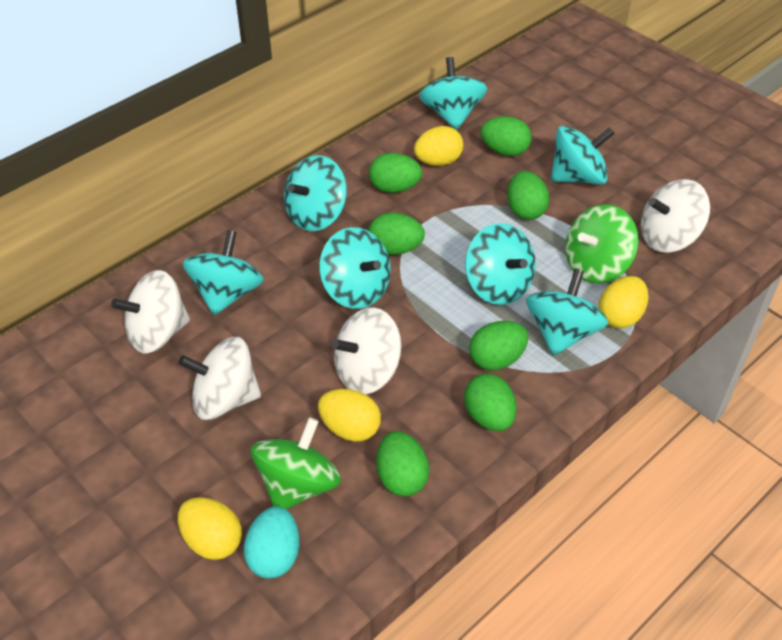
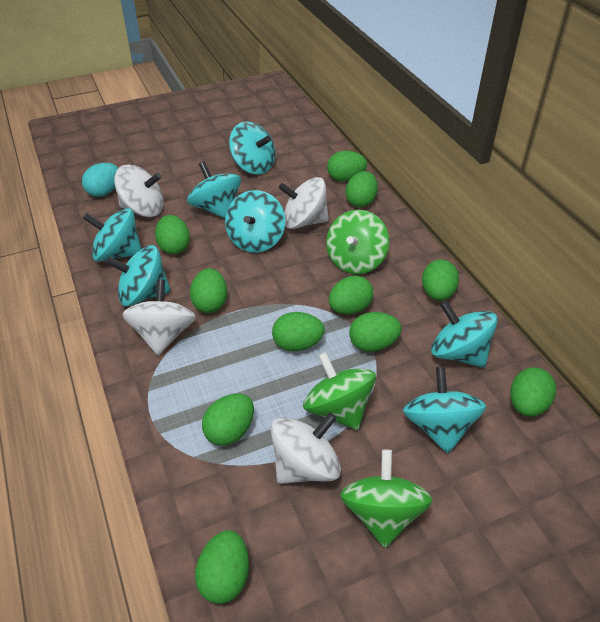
green egg: 7 -> 11
green spinning top: 2 -> 3
yellow egg: 4 -> 0

